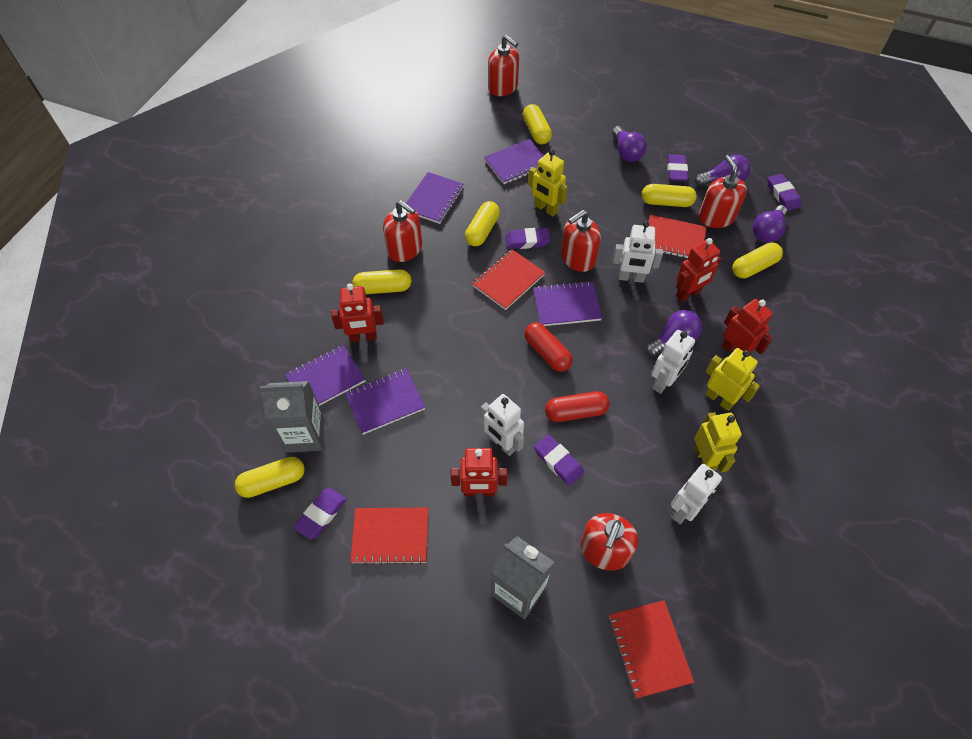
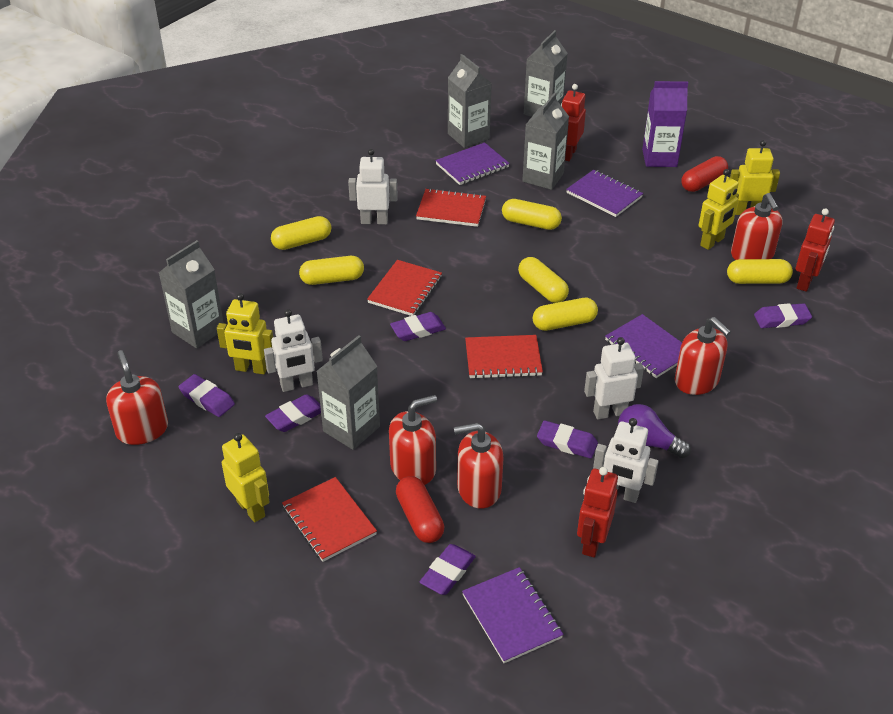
grey carton: 2 -> 5
purple carton: 0 -> 1
purple eraser: 5 -> 6
purple light bulb: 4 -> 1
purple notebook: 5 -> 4
red robot: 4 -> 3
yellow robot: 3 -> 4

